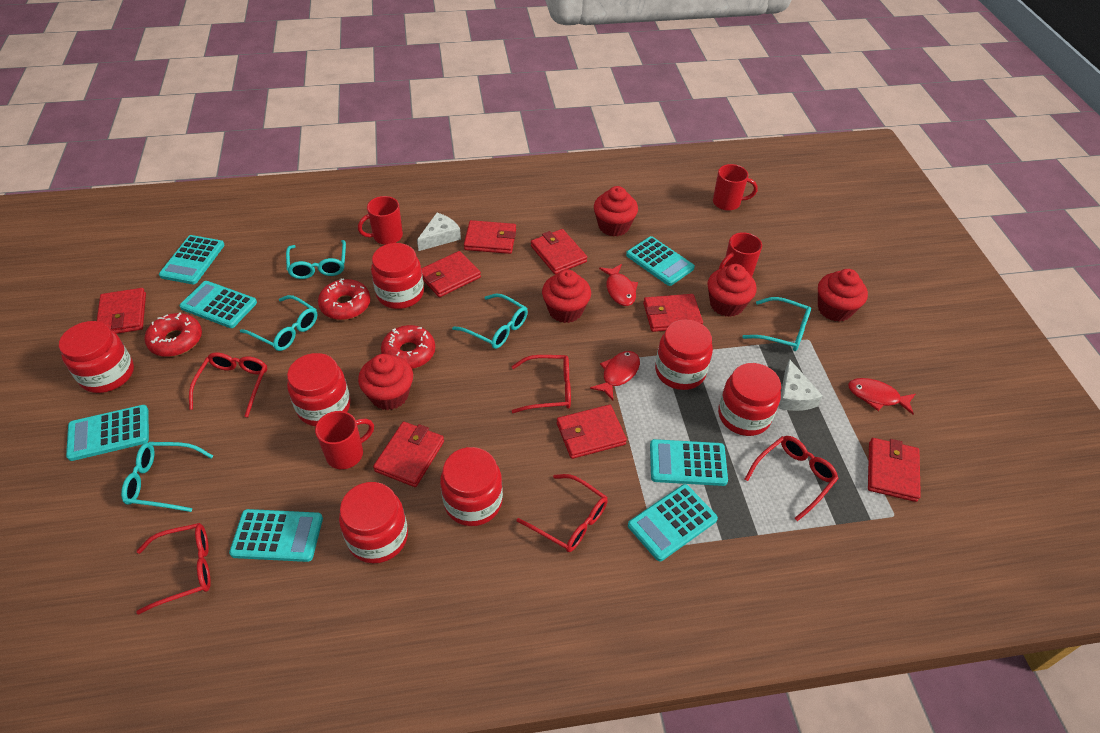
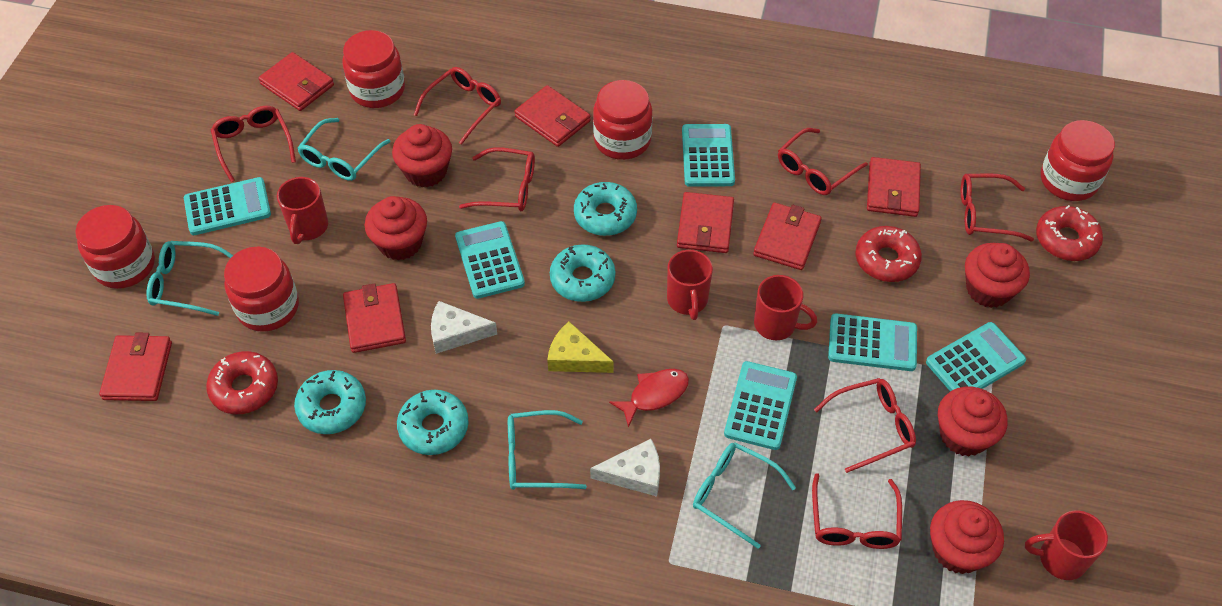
red fish: 3 -> 1
red glasses: 5 -> 7
red jar: 7 -> 5
red wallet: 8 -> 7
turquoise calculator: 7 -> 6
turquoise donut: 0 -> 4
turquoise glasses: 5 -> 4
yellow cheese: 0 -> 1

